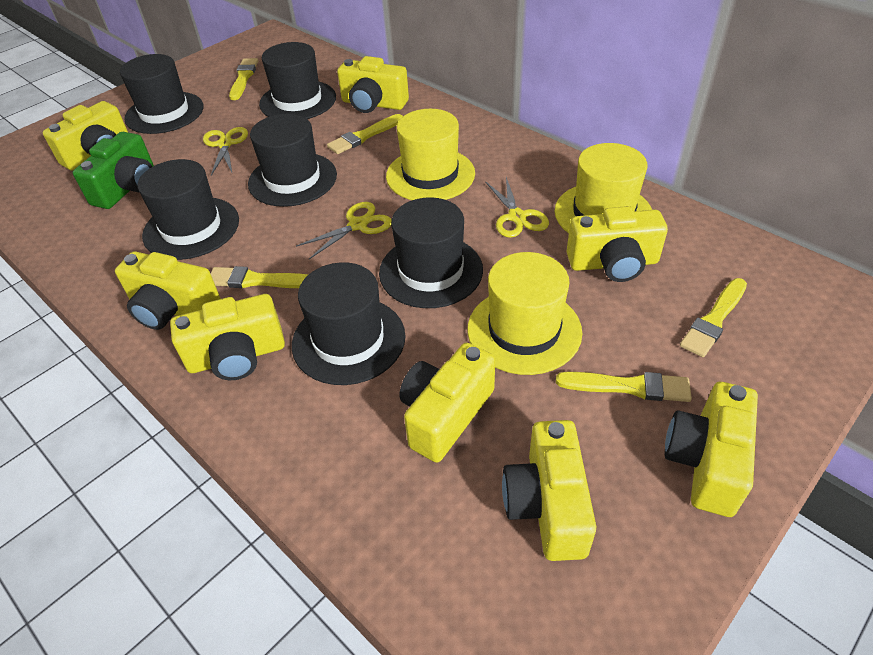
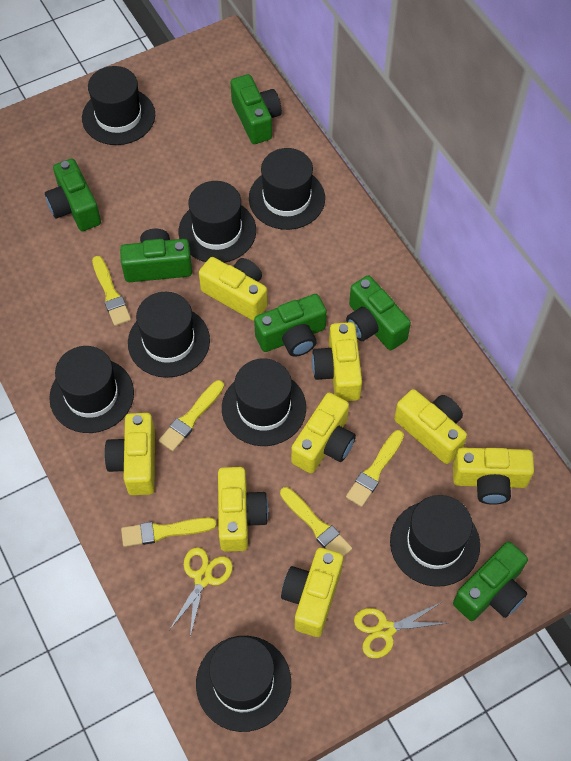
black hat: 6 -> 8
green camera: 1 -> 6
yellow hat: 3 -> 0
yellow scissors: 3 -> 2

